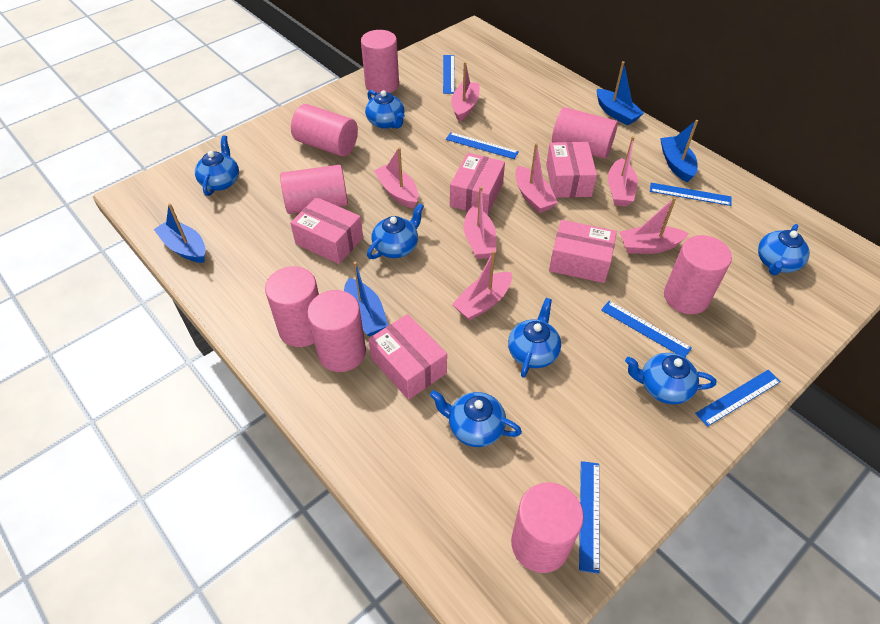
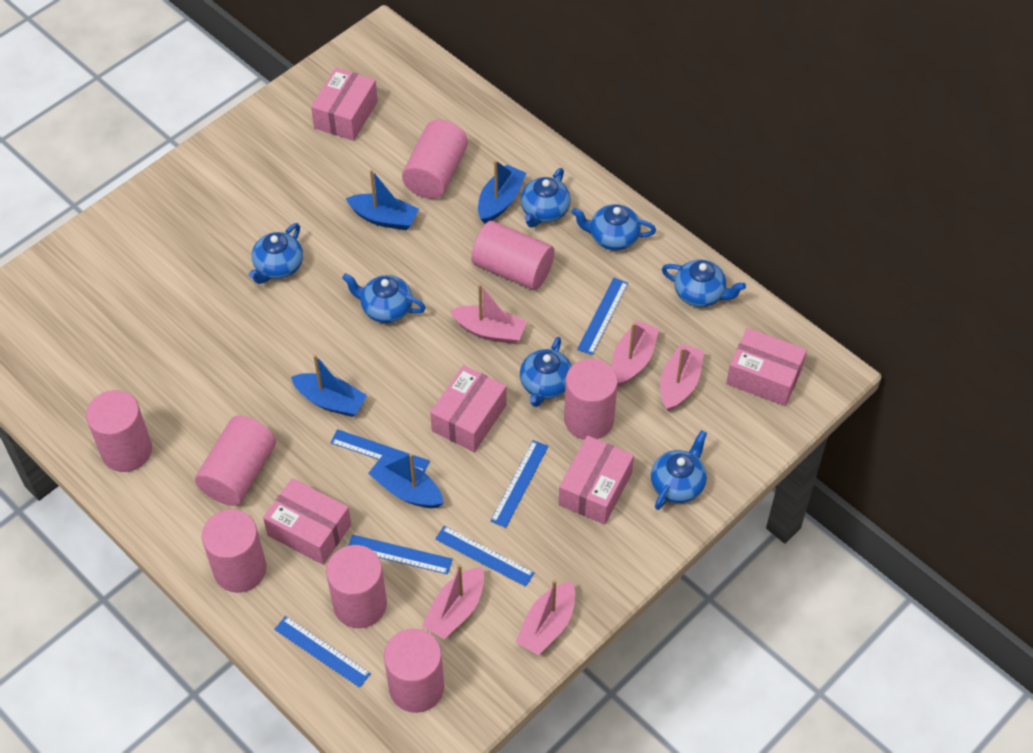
pink boat: 7 -> 5

